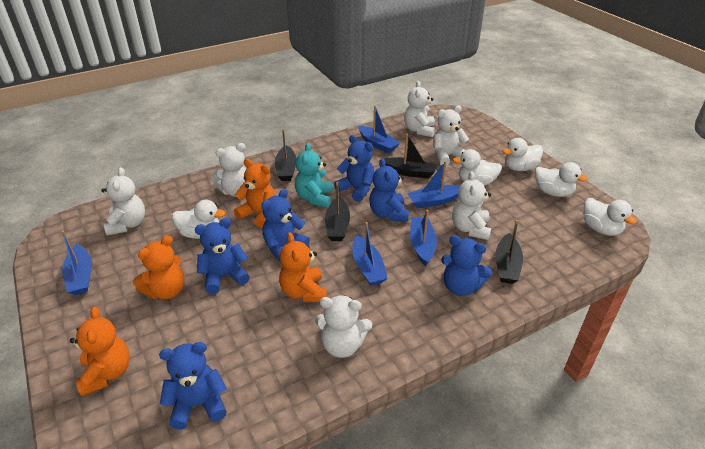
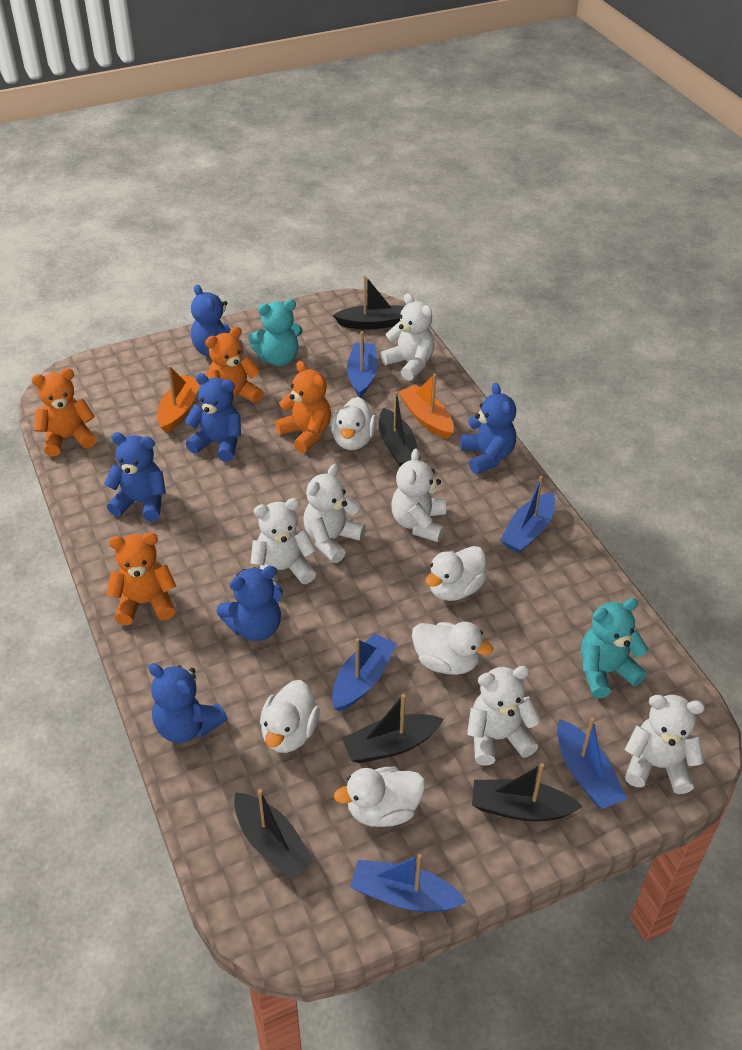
black boat: 4 -> 5
orange boat: 0 -> 2
turquoise teddy bear: 1 -> 2

